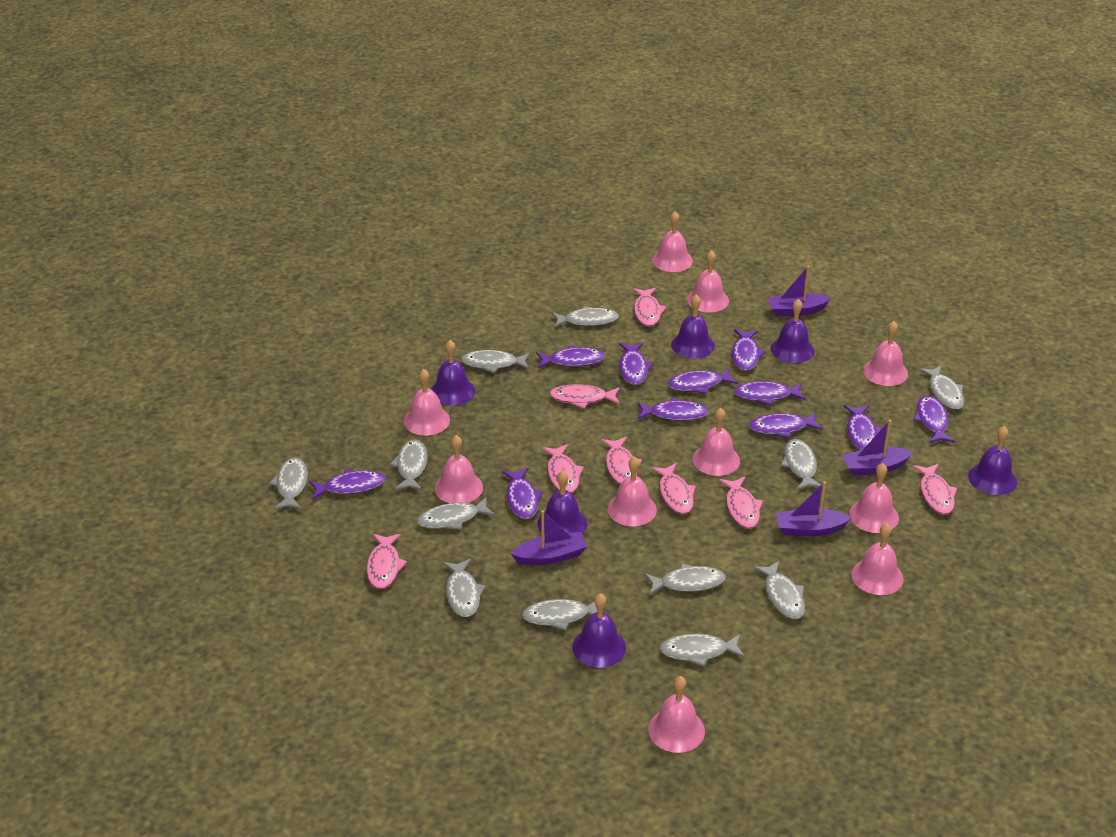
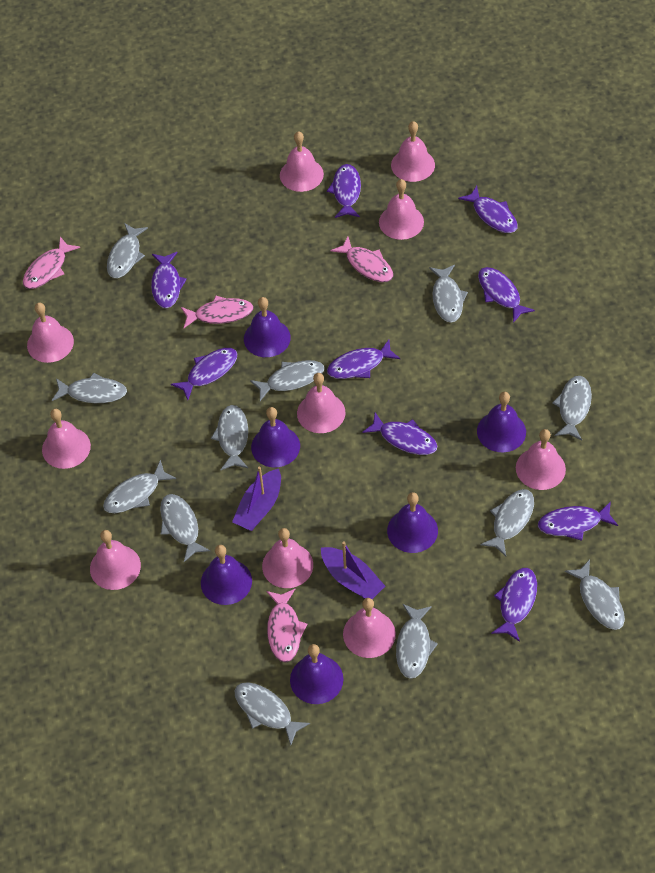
pink fish: 8 -> 4
purple boat: 4 -> 2
purple fish: 11 -> 9

